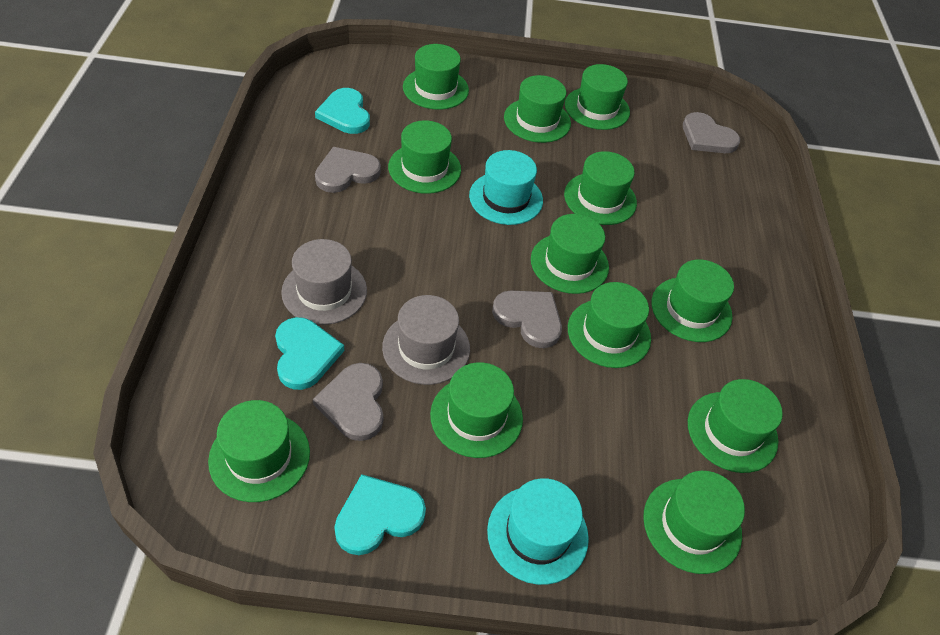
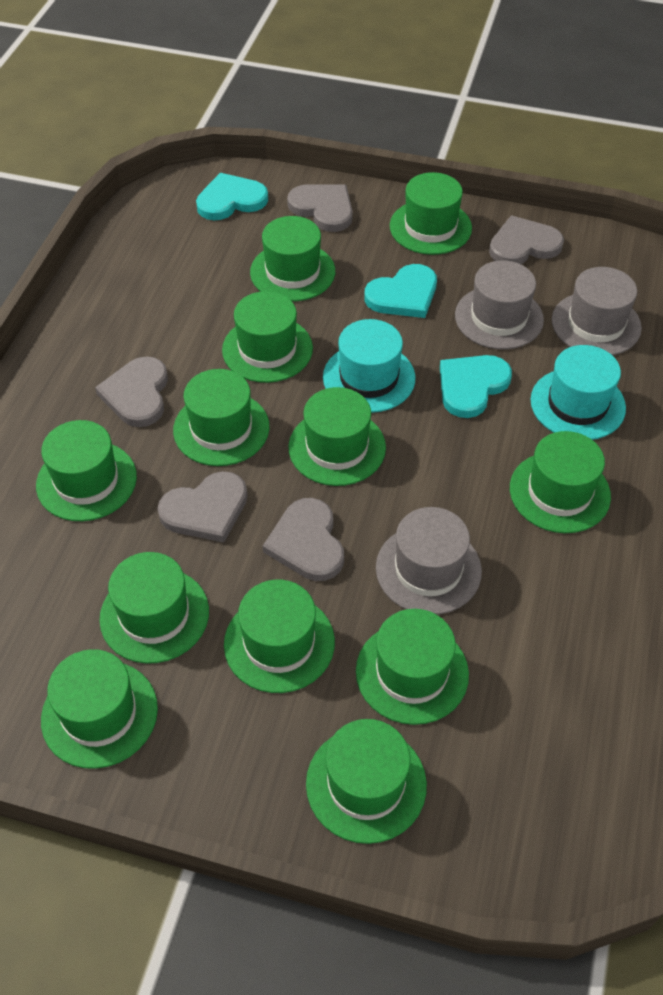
grey hat: 2 -> 3
grey heart: 4 -> 5

